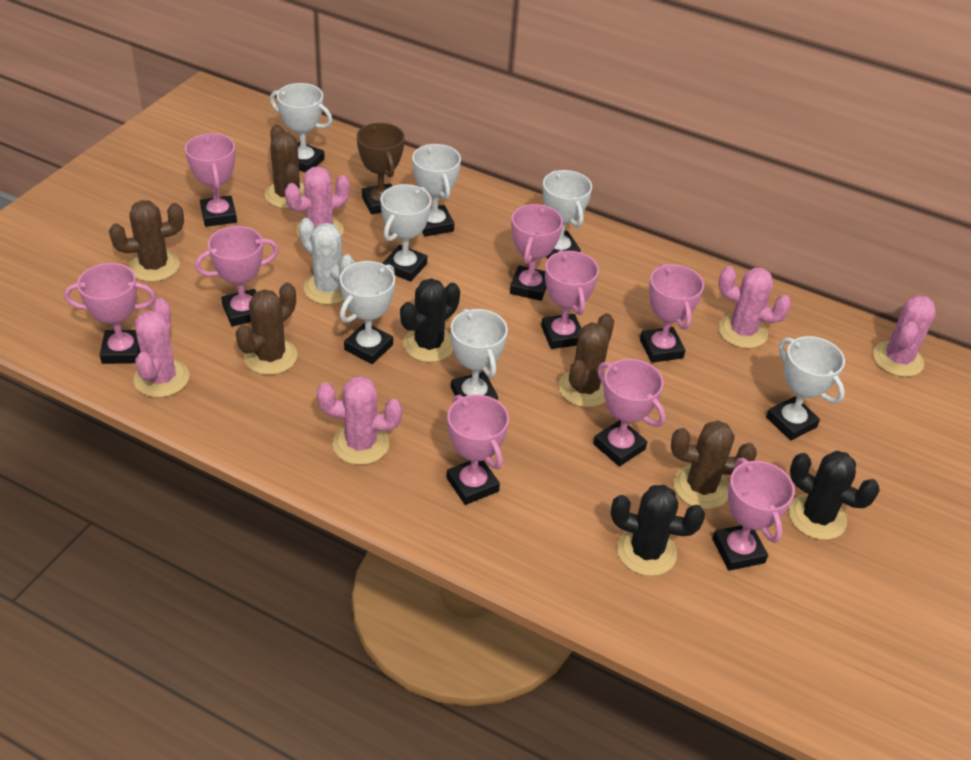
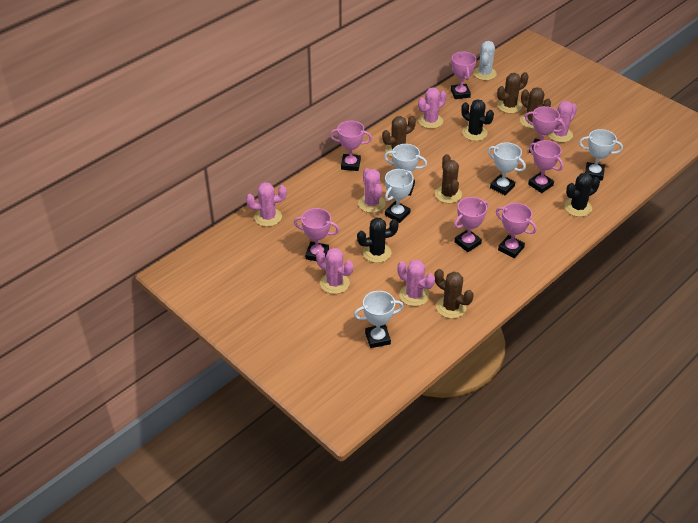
brown trophy: 1 -> 0
pink cactus: 5 -> 6
pink trophy: 9 -> 7
white trophy: 7 -> 5

